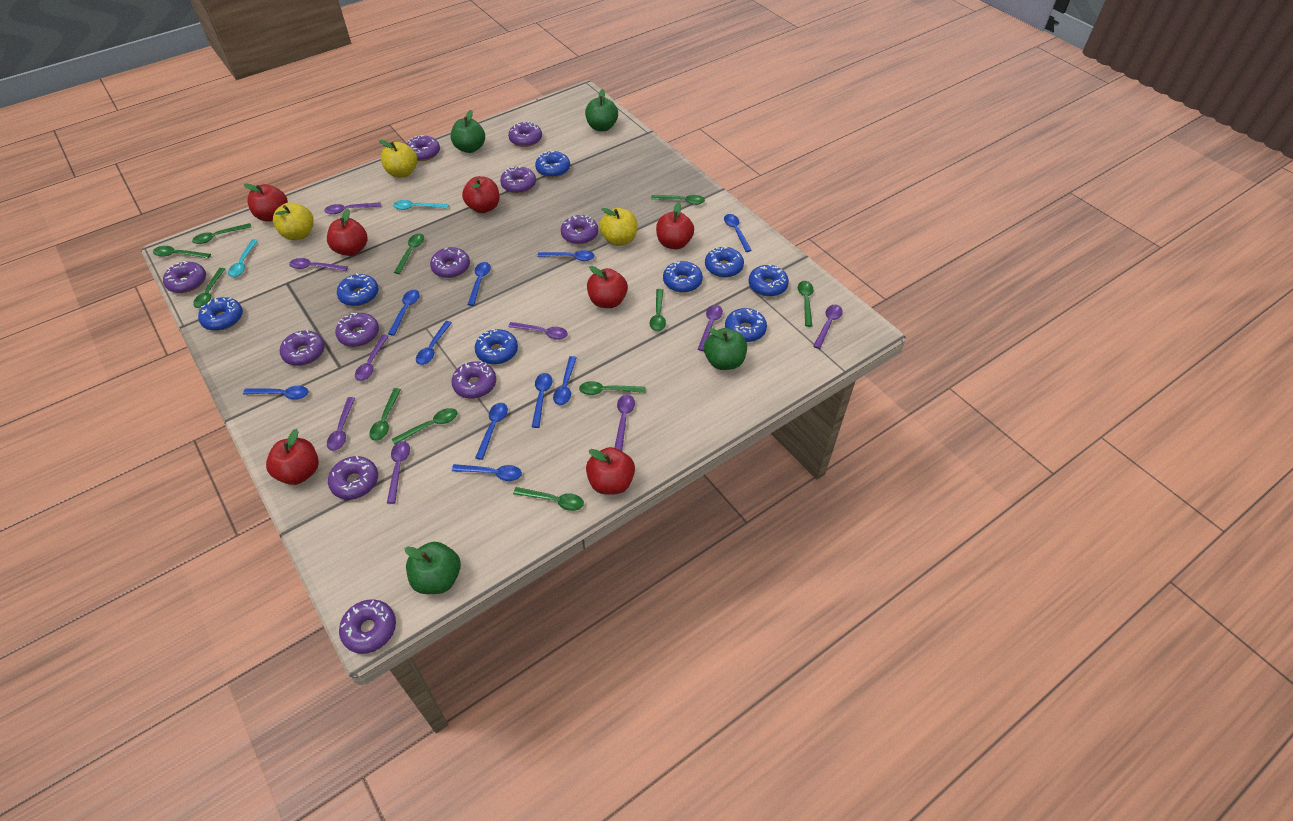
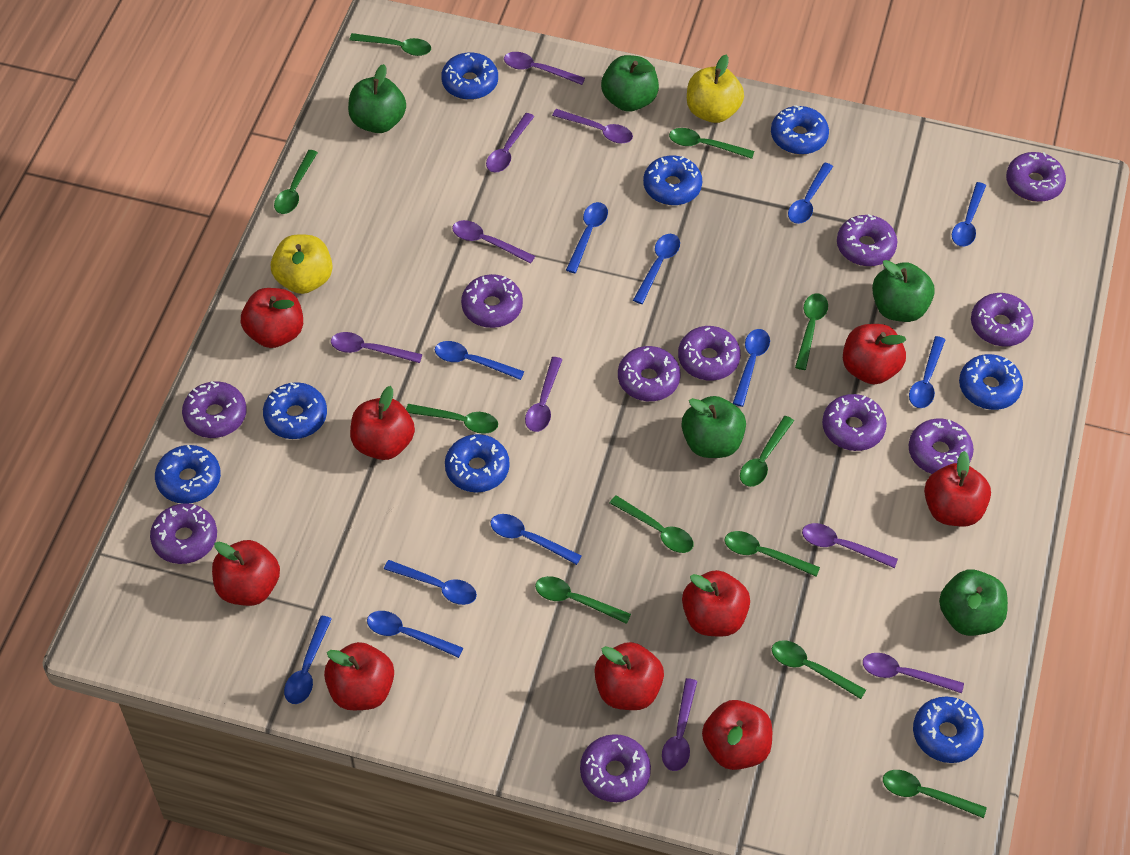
blue spoon: 10 -> 11
green apple: 4 -> 5
red apple: 7 -> 9
turquoise spoon: 2 -> 0
yellow apple: 3 -> 2

